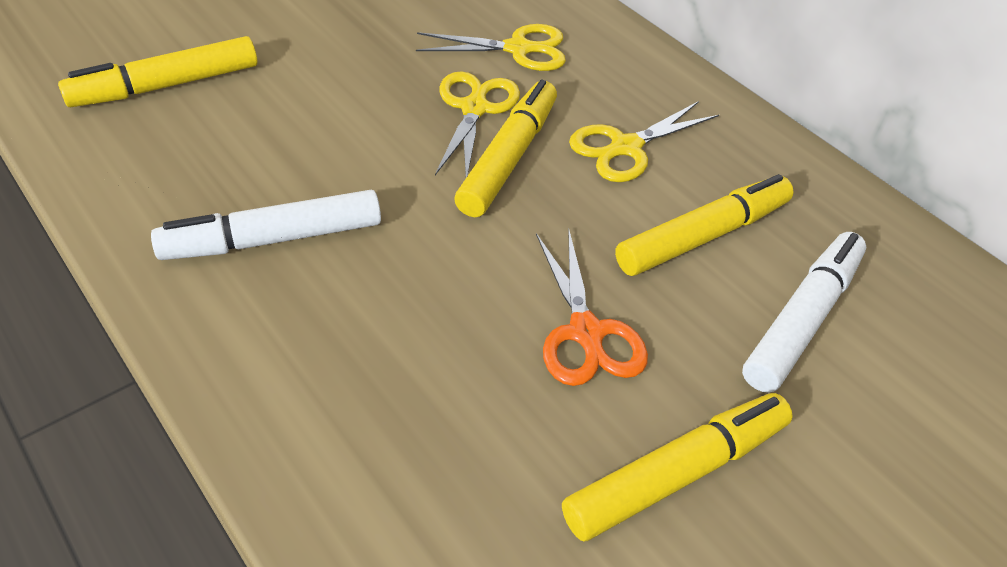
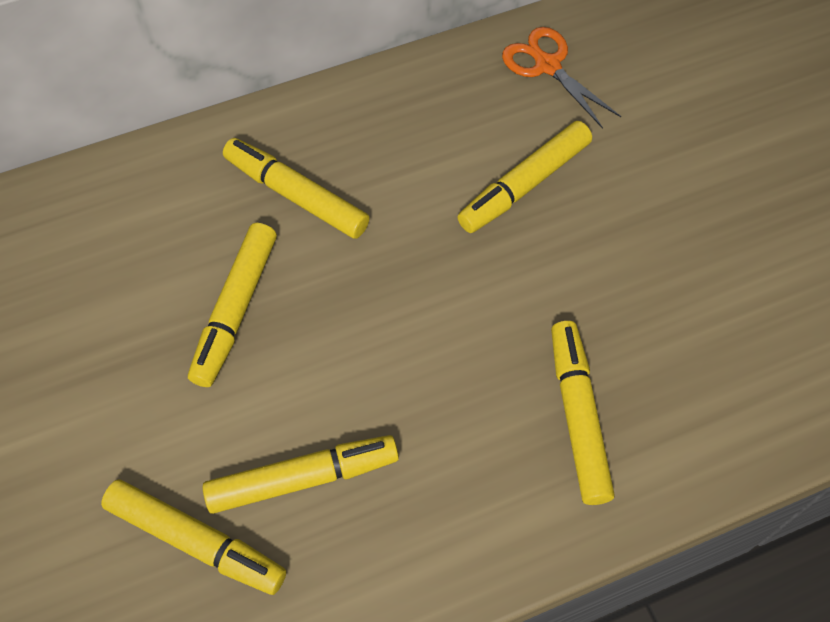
white marker: 2 -> 0
yellow marker: 4 -> 6
yellow scissors: 3 -> 0

